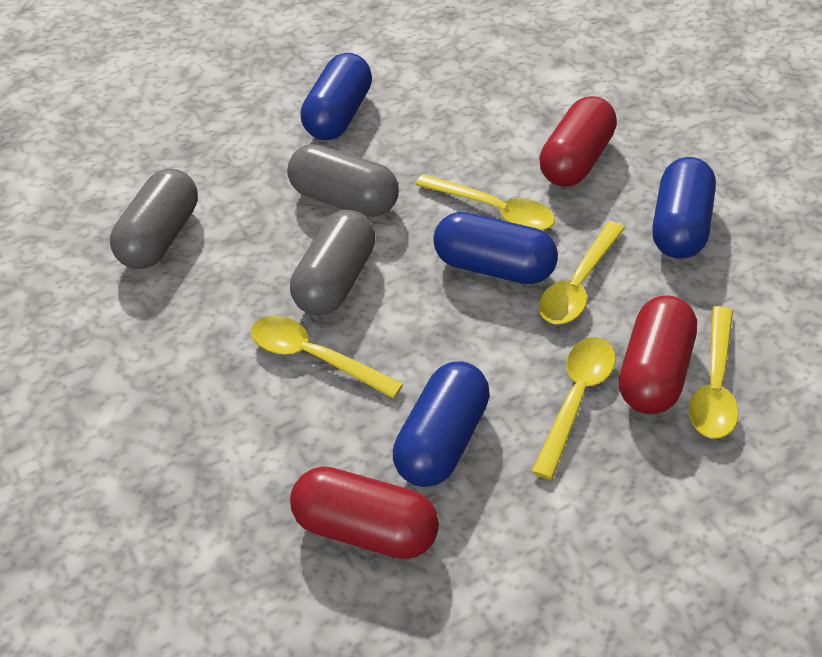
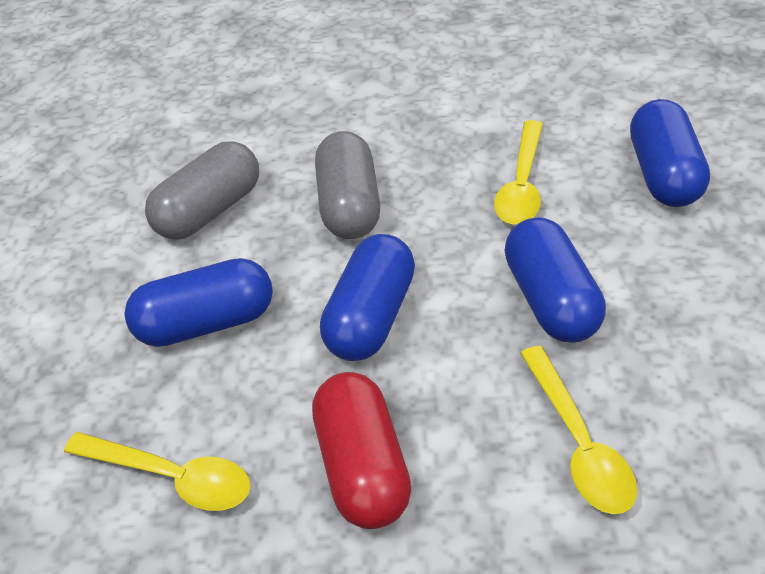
grey capsule: 3 -> 2
red capsule: 3 -> 1
yellow spoon: 5 -> 3

